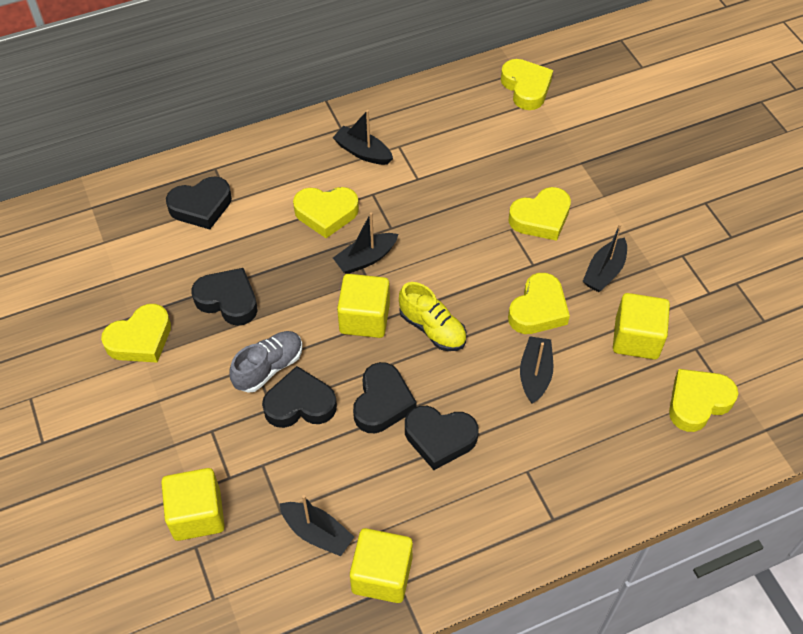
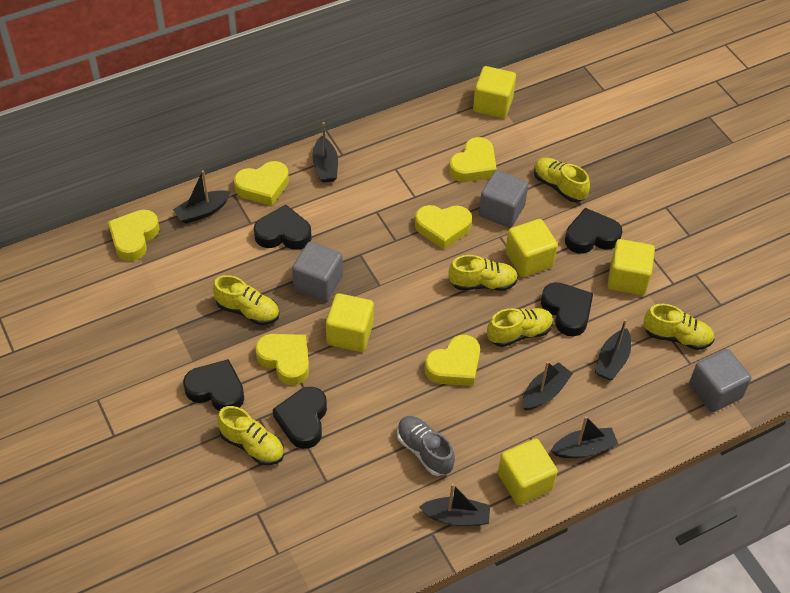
black boat: 5 -> 6
grey cube: 0 -> 3
yellow cube: 4 -> 5
yellow shoe: 1 -> 6

